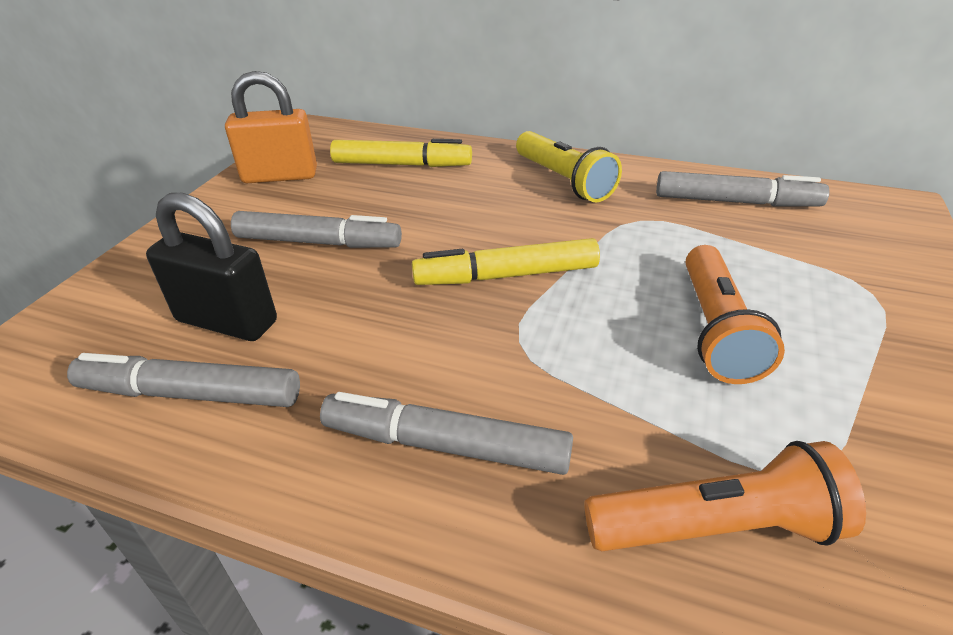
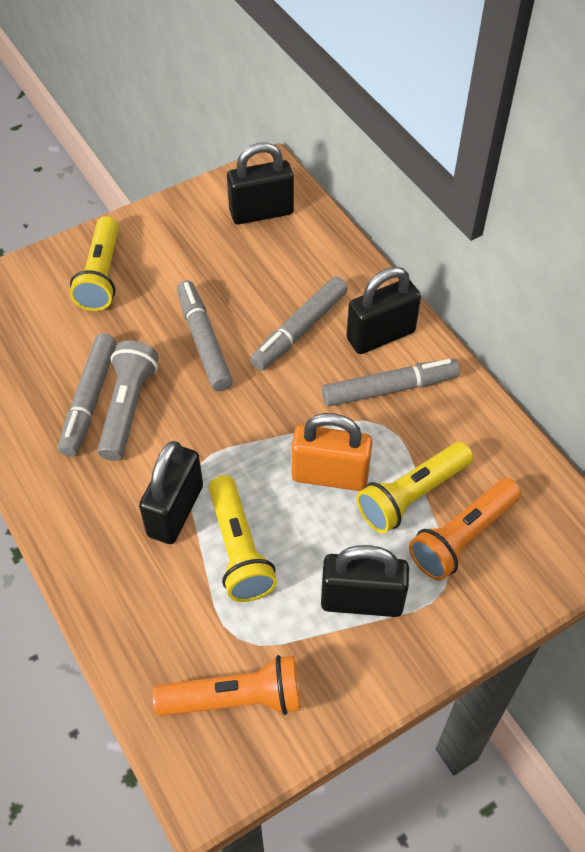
black padlock: 1 -> 4
grey flashlight: 0 -> 1
yellow flashlight: 1 -> 3
yellow marker: 2 -> 0

